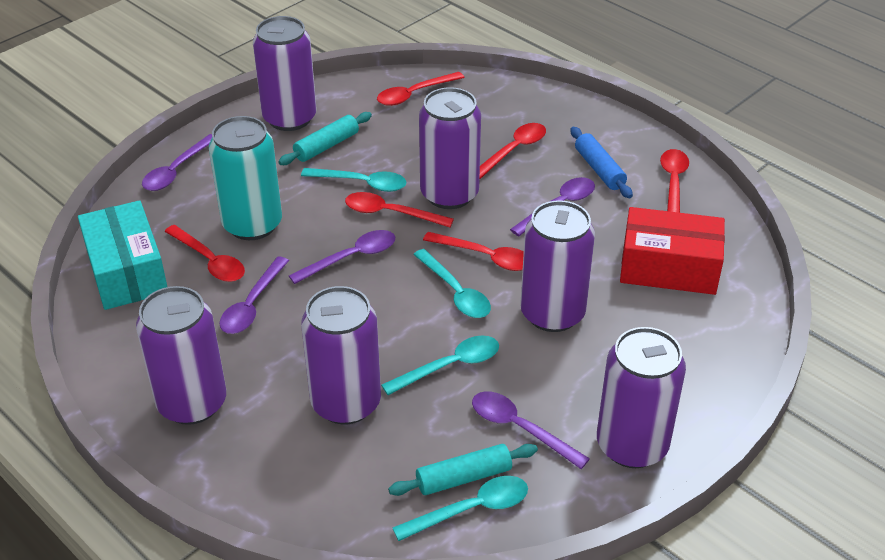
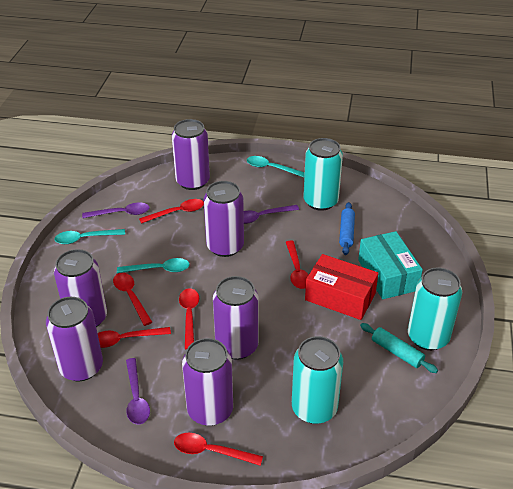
purple spoon: 5 -> 3
turquoise can: 1 -> 3
turquoise rolling pin: 2 -> 1
turquoise spoon: 4 -> 3

